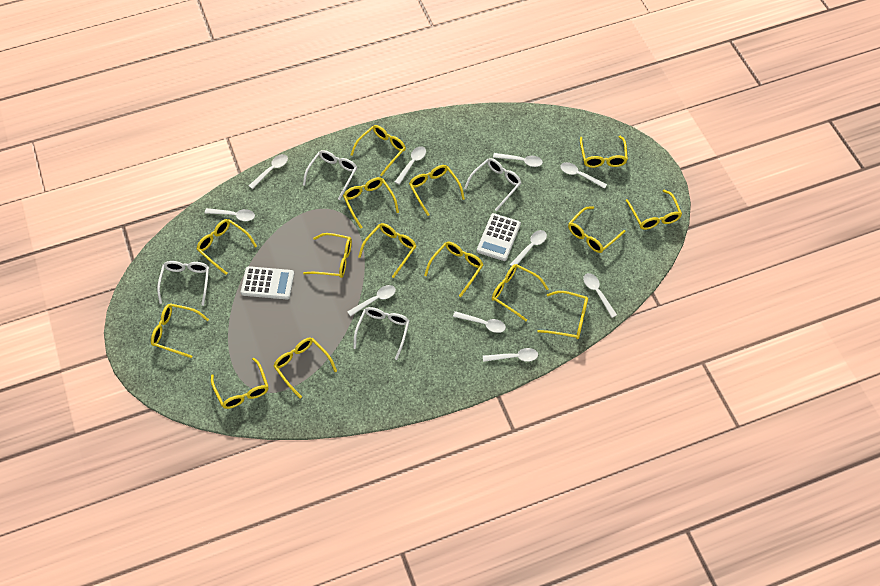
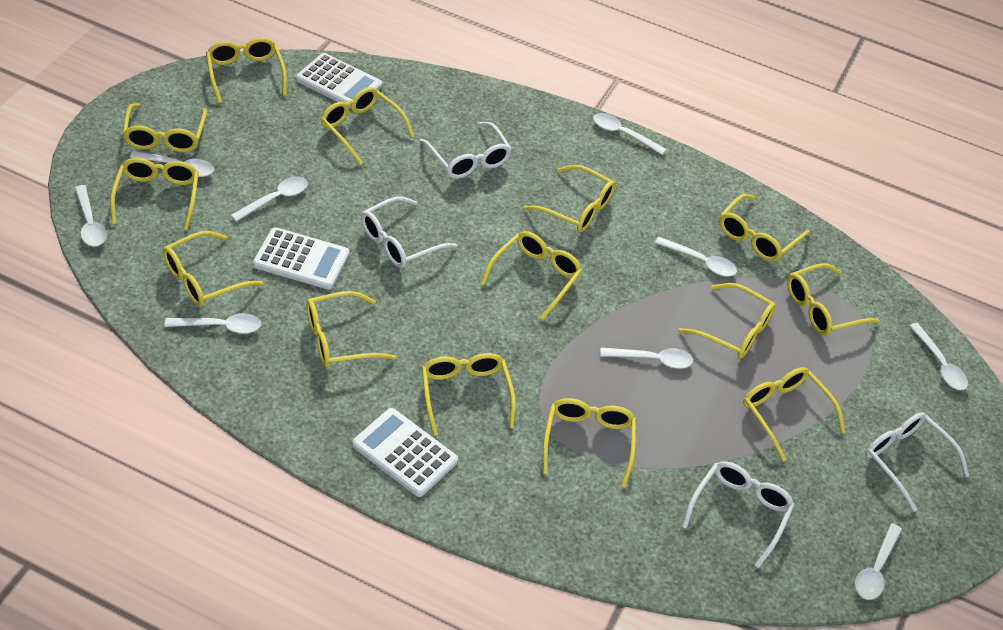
white calculator: 2 -> 3
white spoon: 10 -> 9
yellow glasses: 15 -> 14

